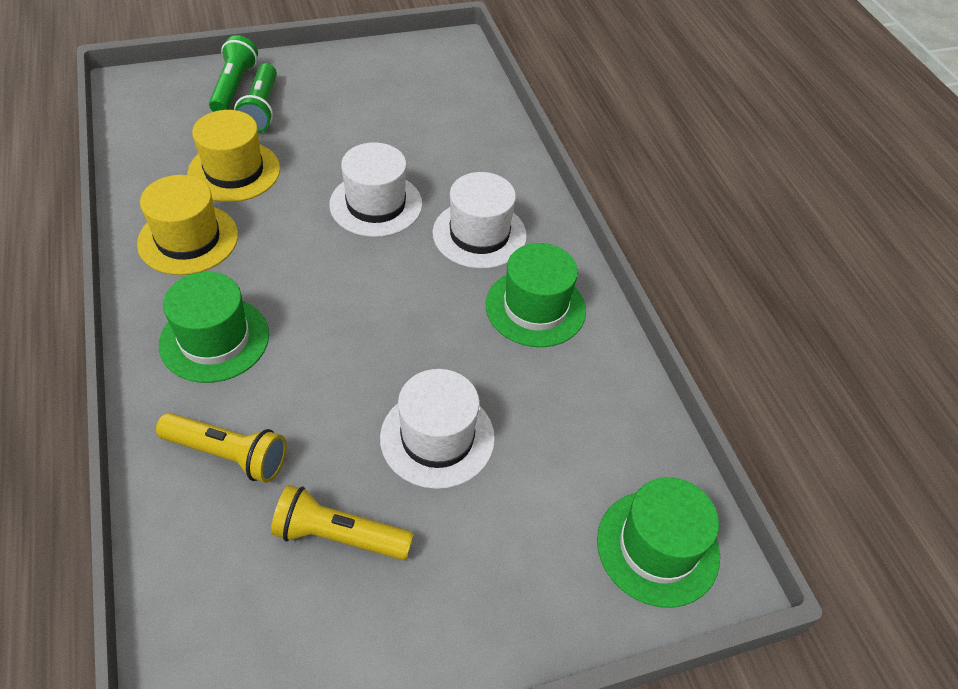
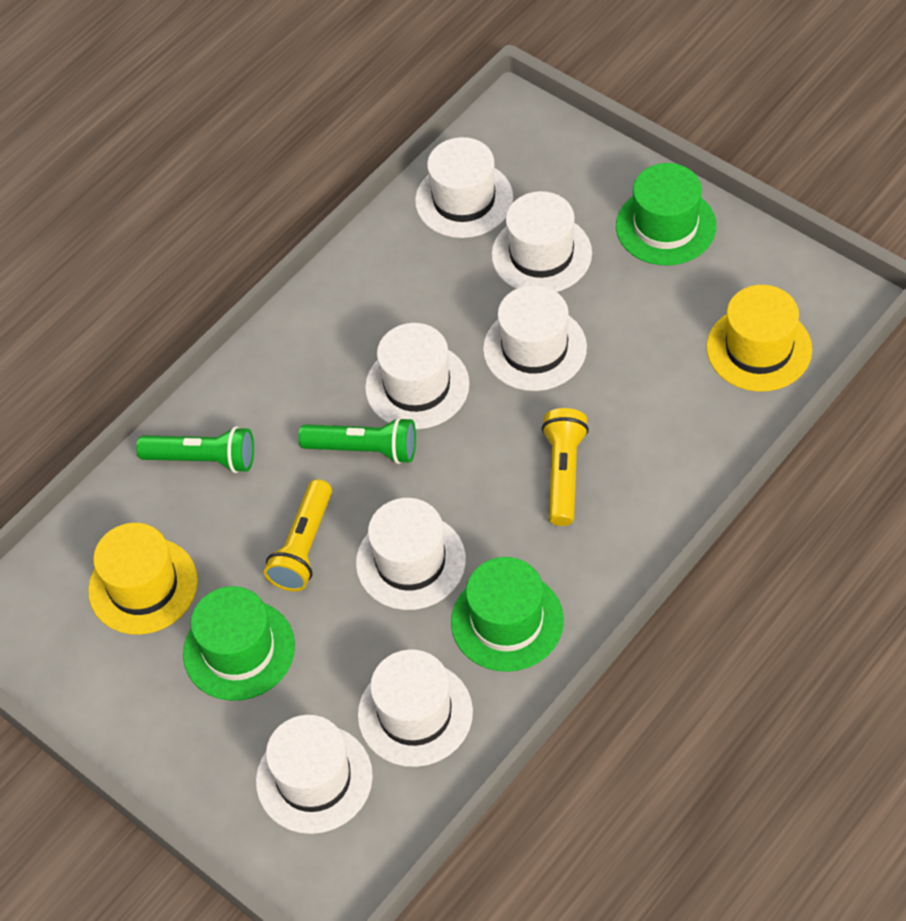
white hat: 3 -> 7

